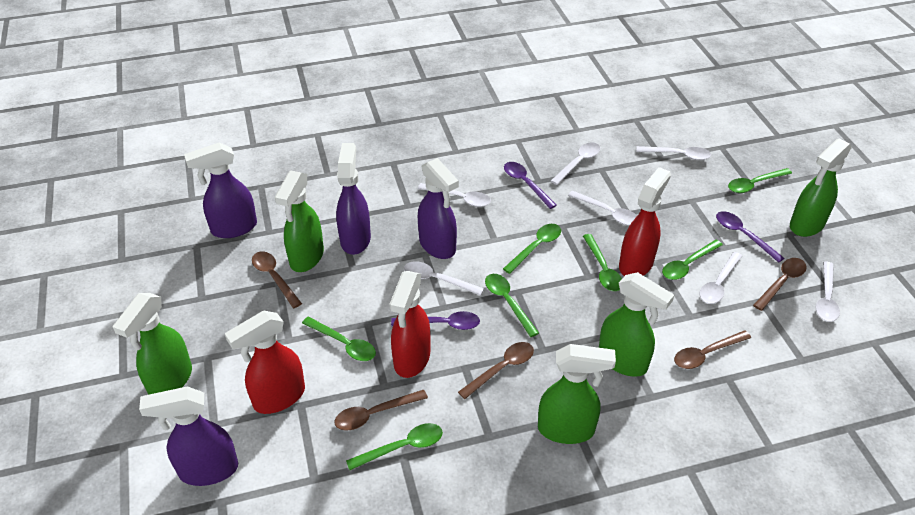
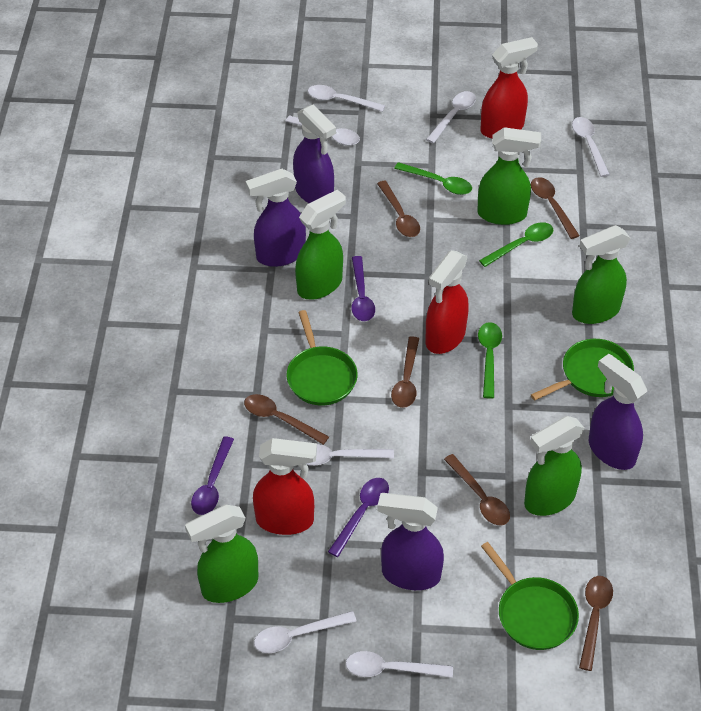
brown spoon: 5 -> 6
green pan: 0 -> 3
green spoon: 7 -> 3

